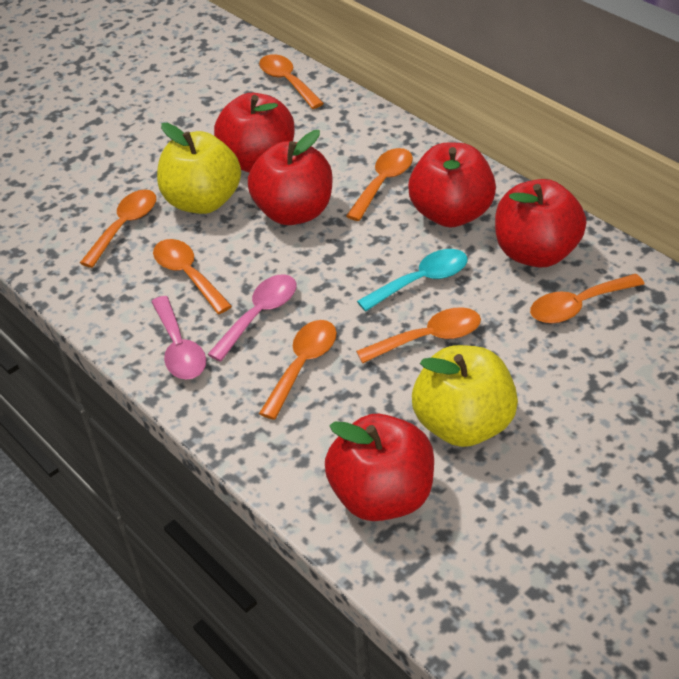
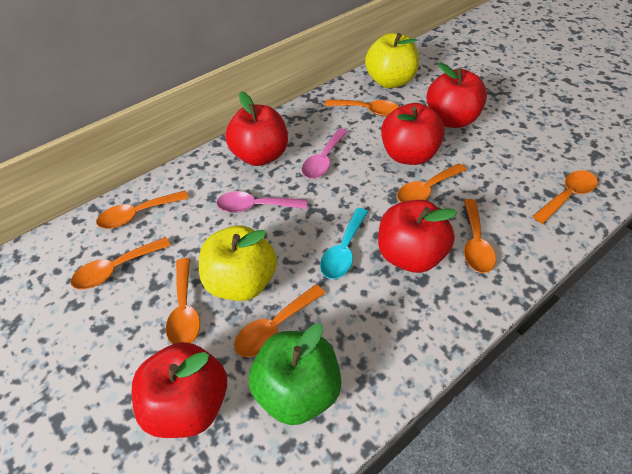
green apple: 0 -> 1
orange spoon: 7 -> 8

